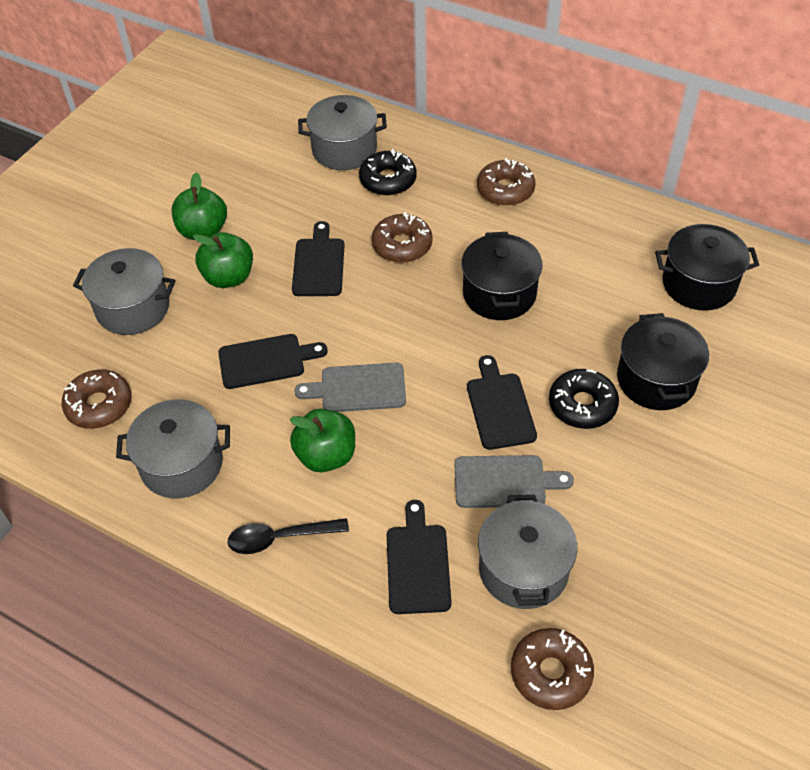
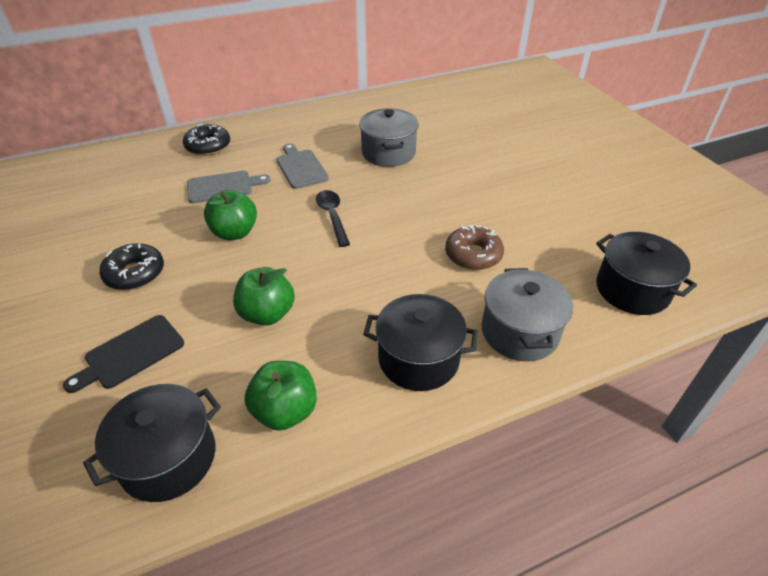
black cutting board: 4 -> 1
brown donut: 4 -> 1
grey pot: 4 -> 2

